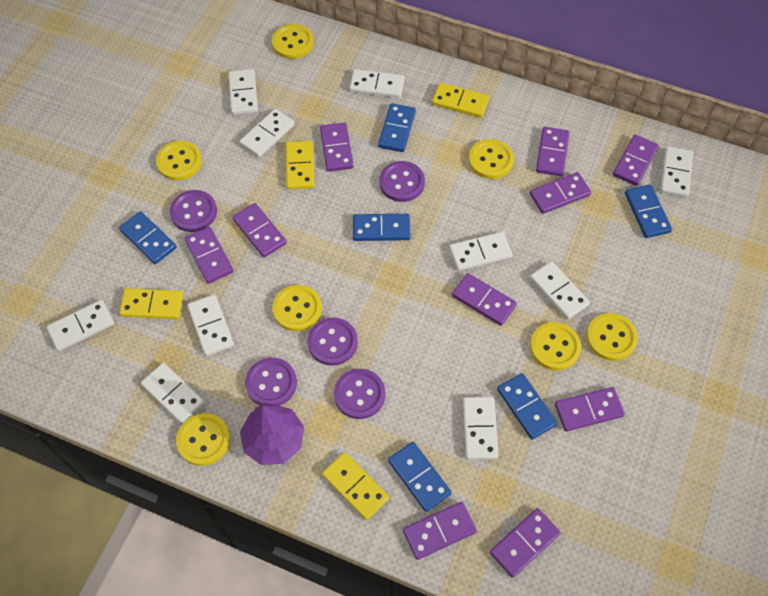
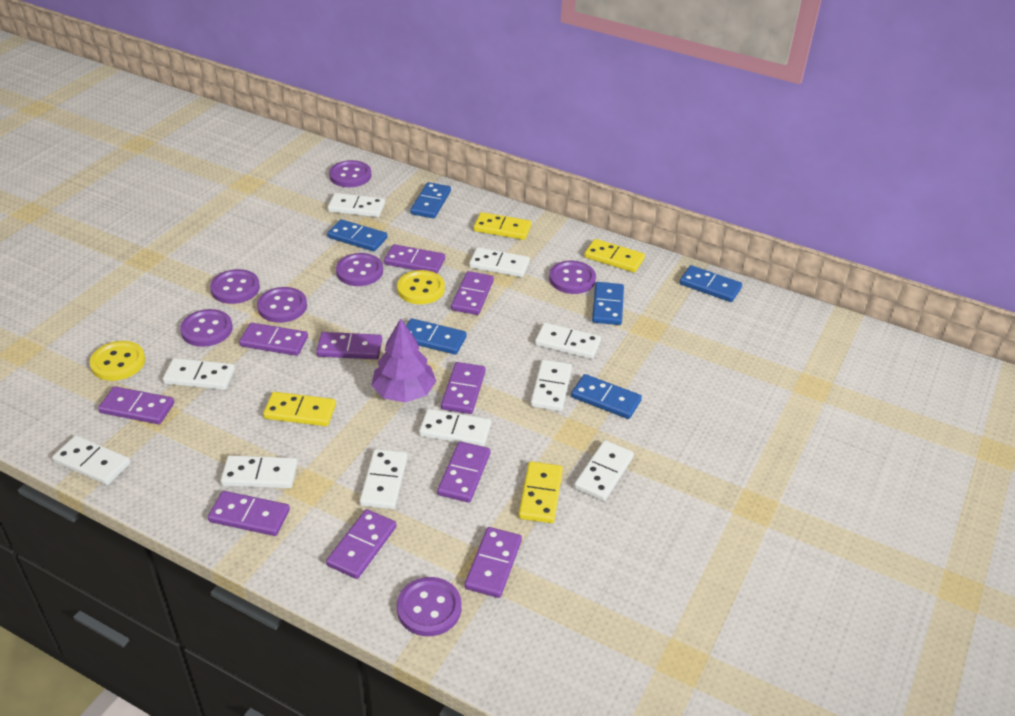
purple button: 5 -> 7
yellow button: 7 -> 2

